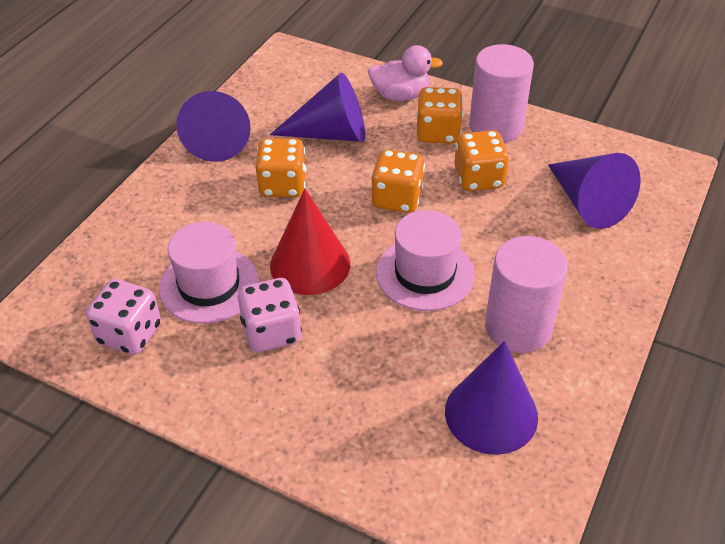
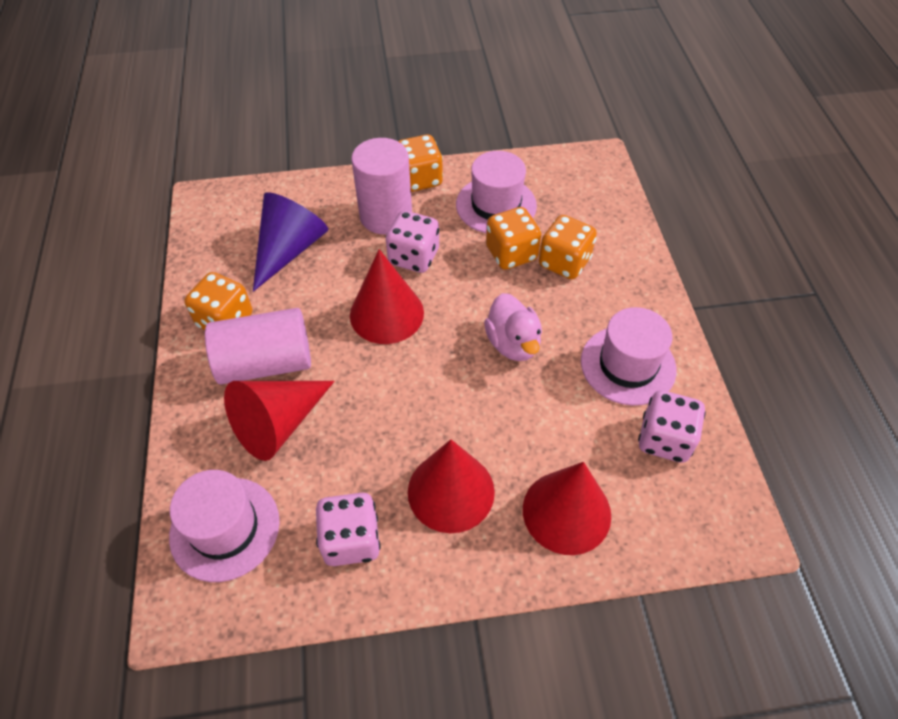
pink dice: 2 -> 3
pink hat: 2 -> 3
purple cone: 4 -> 1
red cone: 1 -> 4

